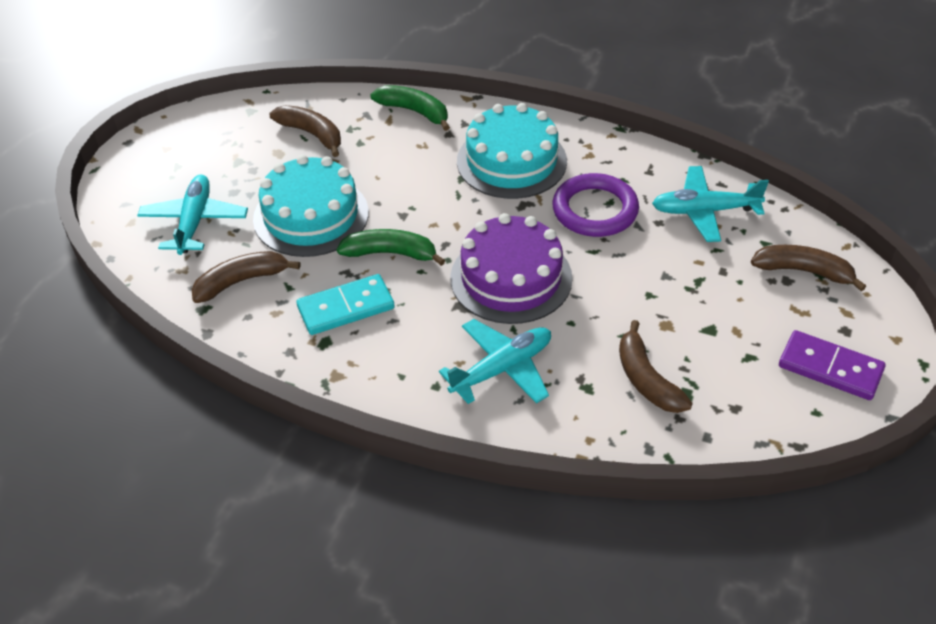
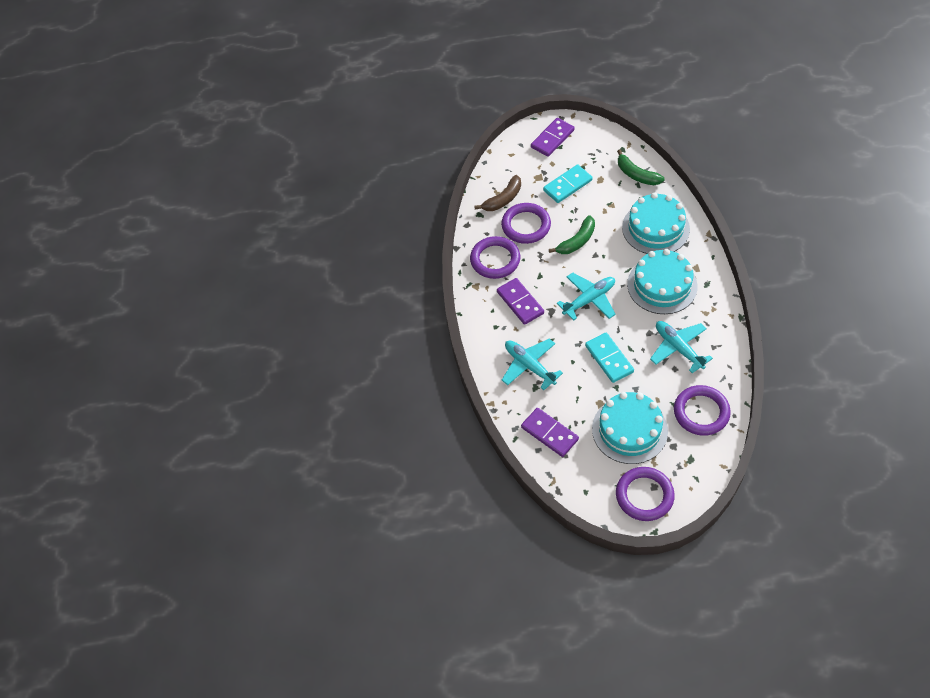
brown banana: 4 -> 1
purple cake: 1 -> 0
purple domino: 1 -> 3
purple ring: 1 -> 4
turquoise cake: 2 -> 3
turquoise domino: 1 -> 2

